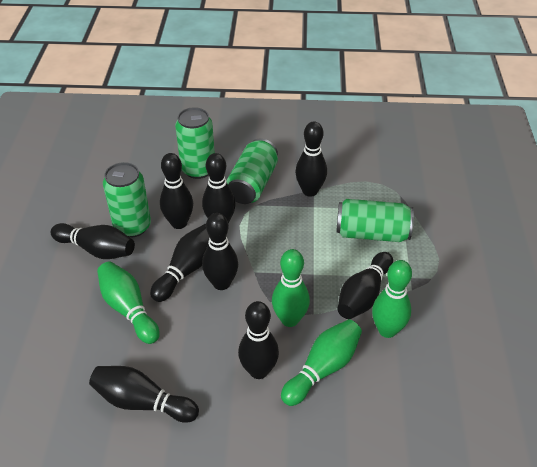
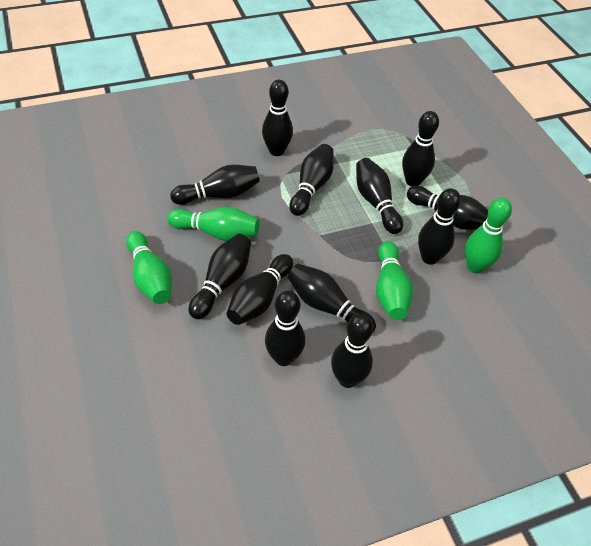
black bowling pin: 9 -> 12
green can: 4 -> 0

